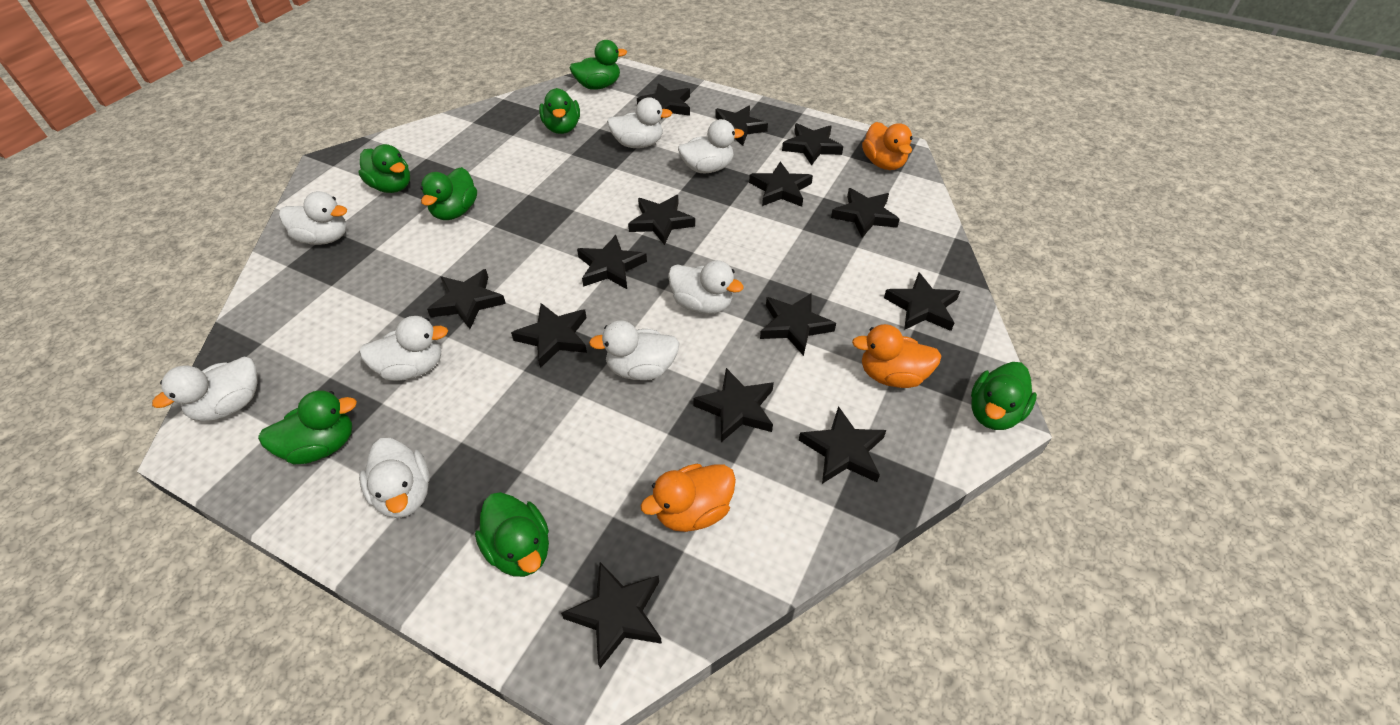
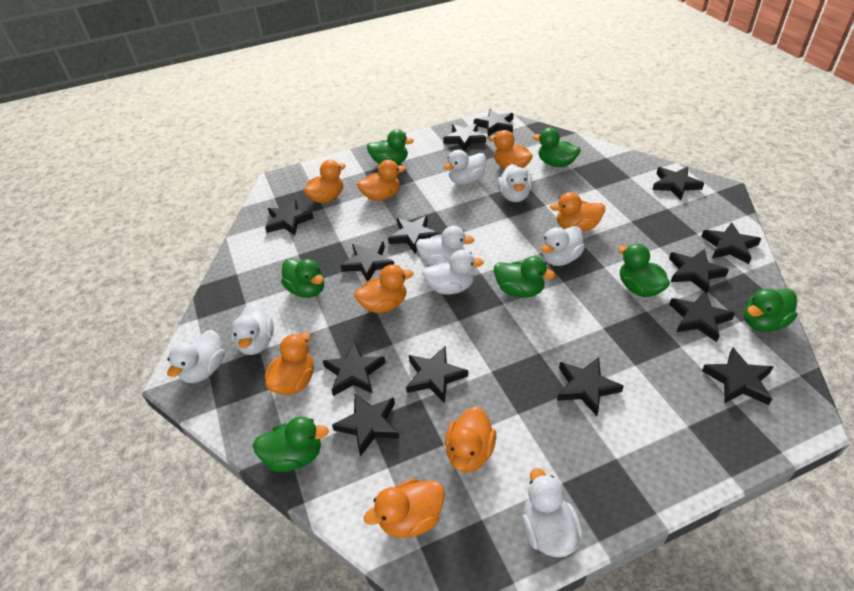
orange duck: 3 -> 8

